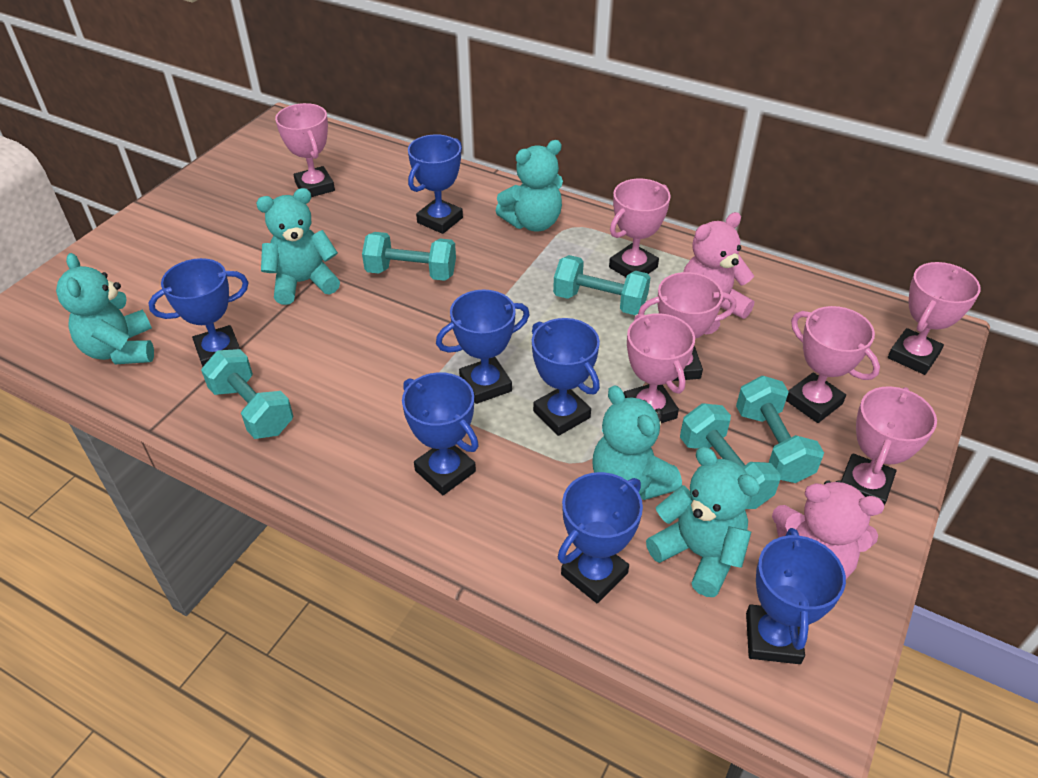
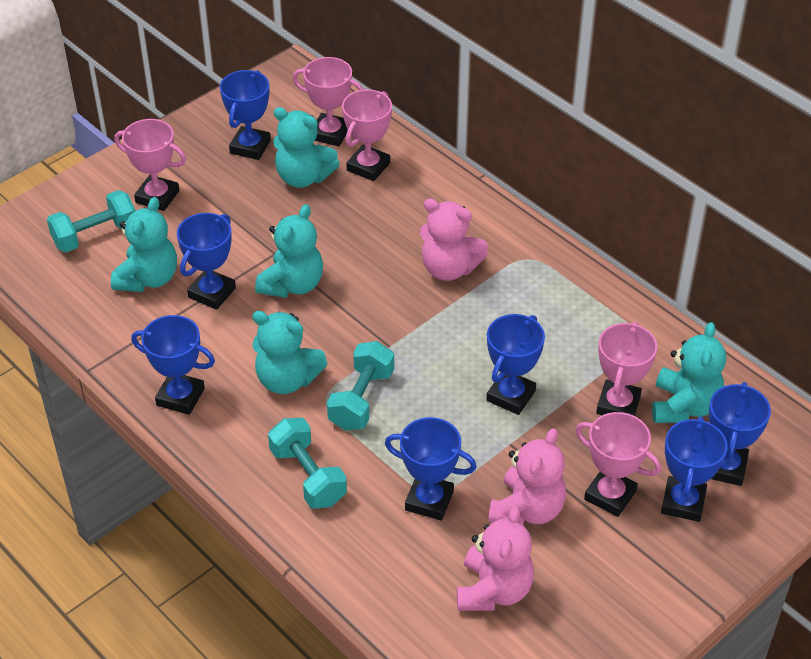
pink teddy bear: 2 -> 3
pink trophy: 7 -> 5
turquoise dumbbell: 5 -> 3

